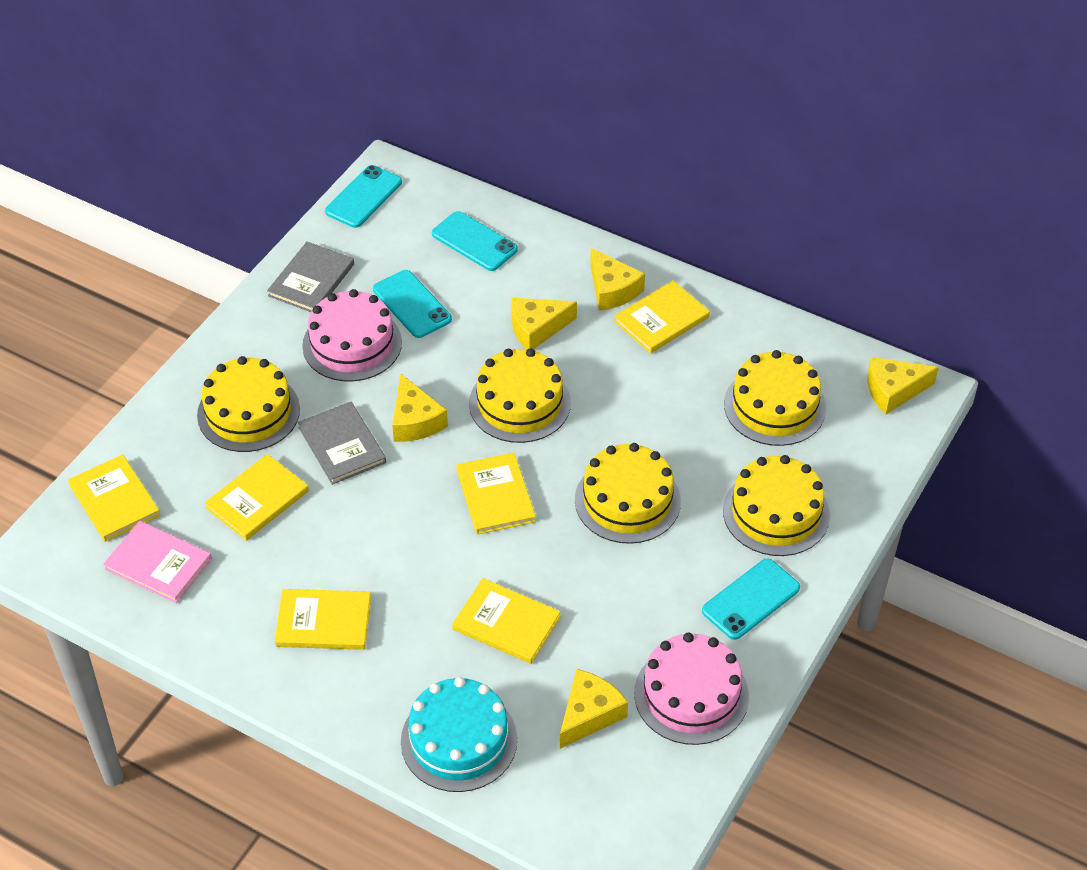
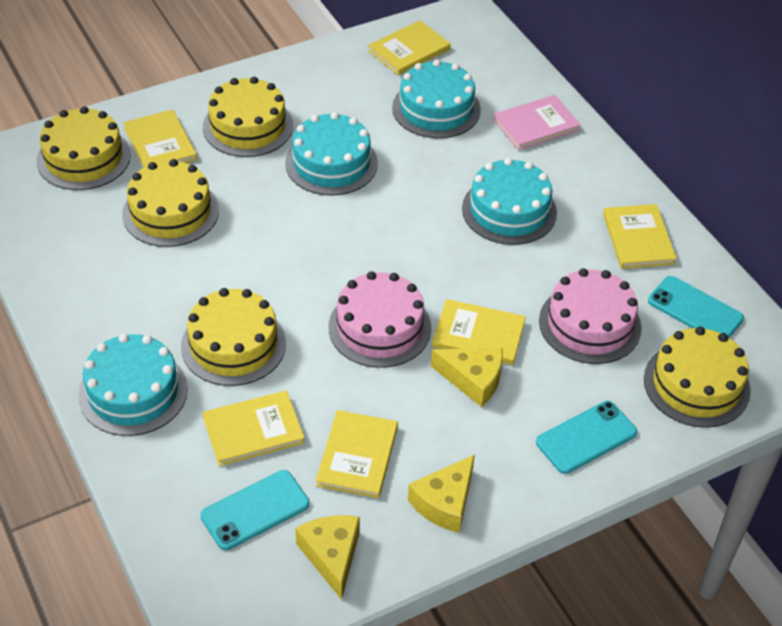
grey book: 2 -> 0
turquoise cake: 1 -> 4
turquoise phone: 4 -> 3
yellow cheese: 5 -> 3

